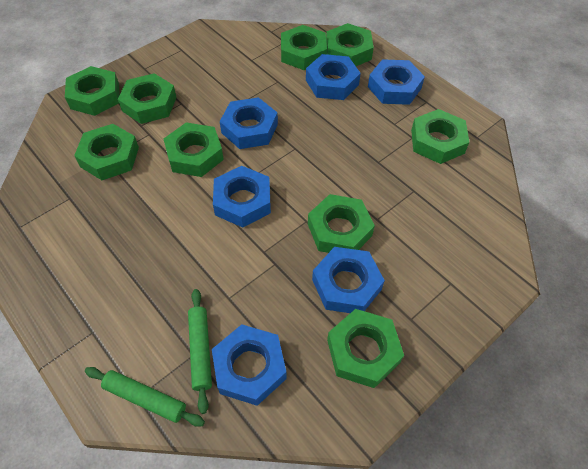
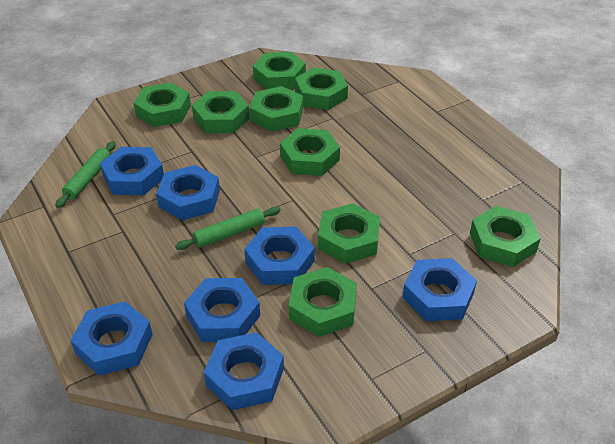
blue nut: 6 -> 7

